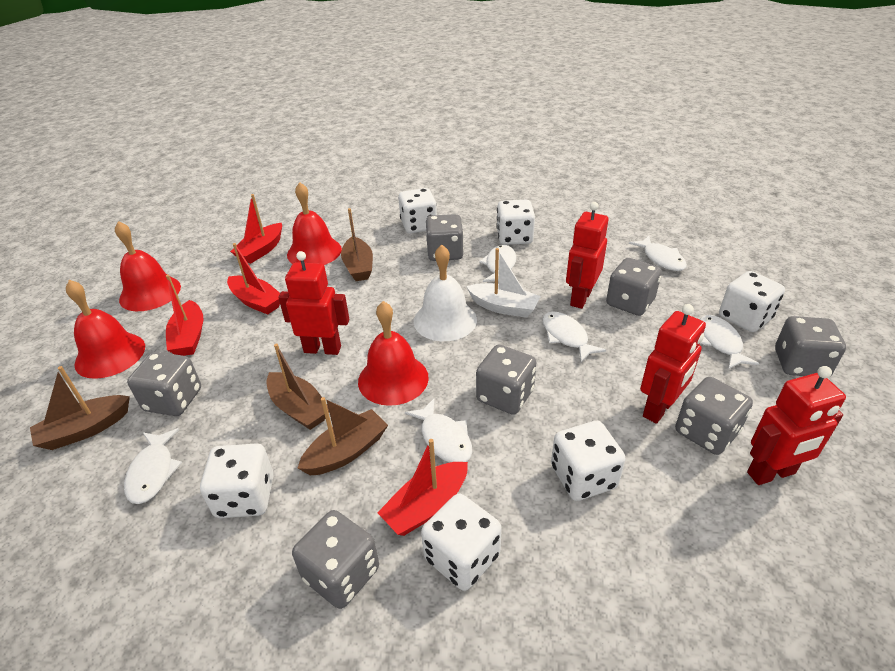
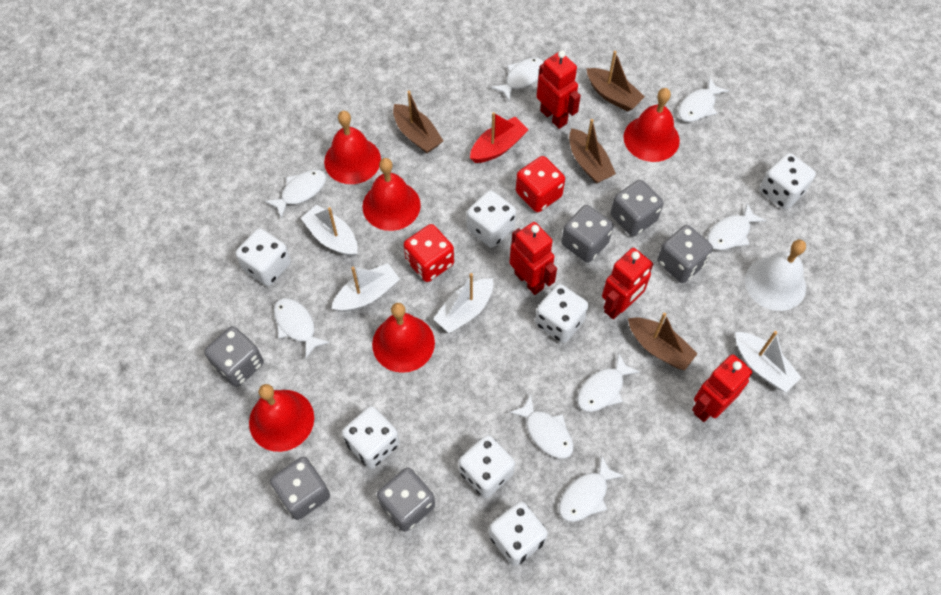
grey dice: 7 -> 6
red bell: 4 -> 5
red boat: 4 -> 1
red dice: 0 -> 2
white boat: 1 -> 4
white dice: 6 -> 7
white fish: 6 -> 8

